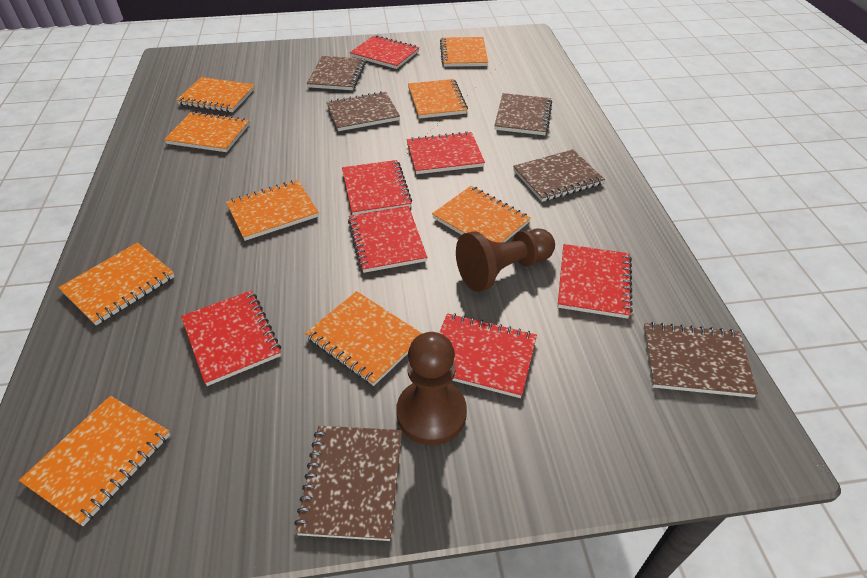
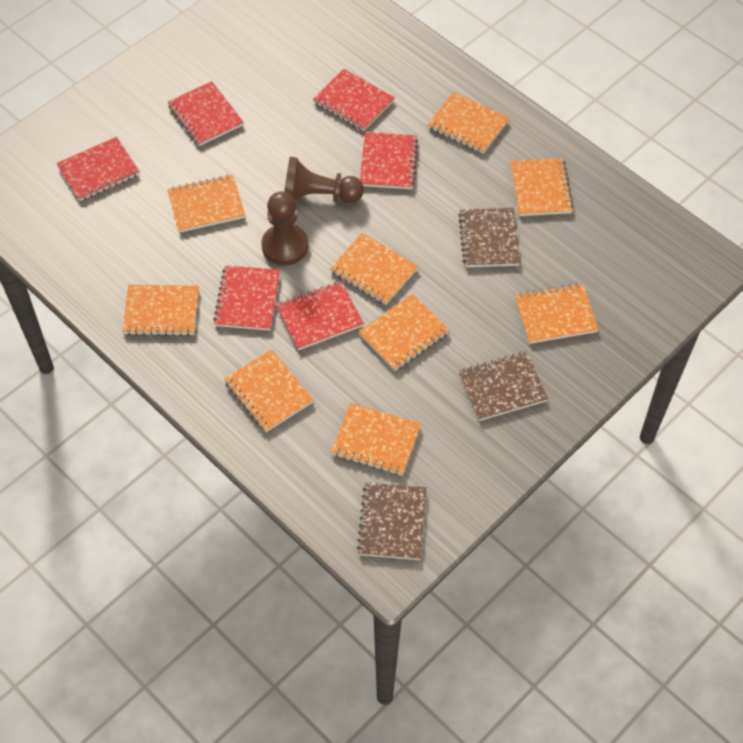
brown notebook: 6 -> 3
red notebook: 7 -> 6

